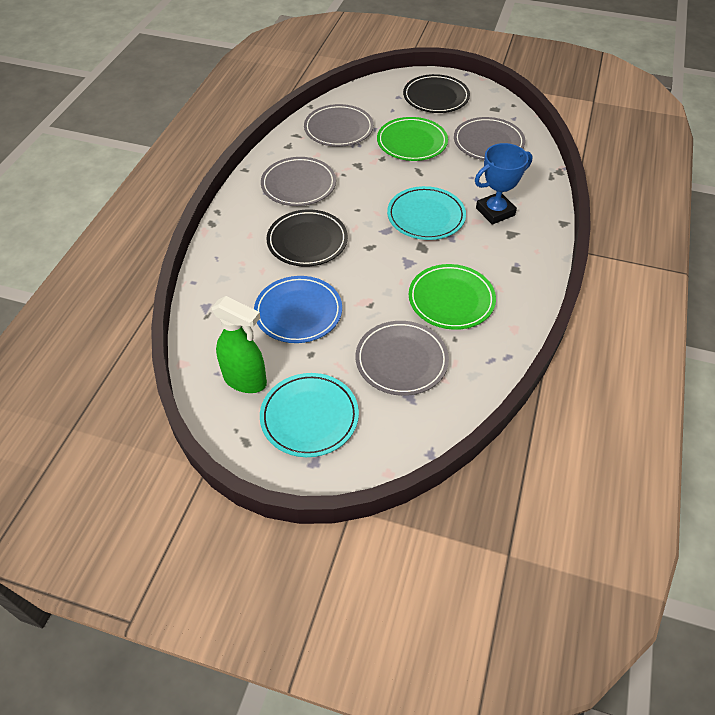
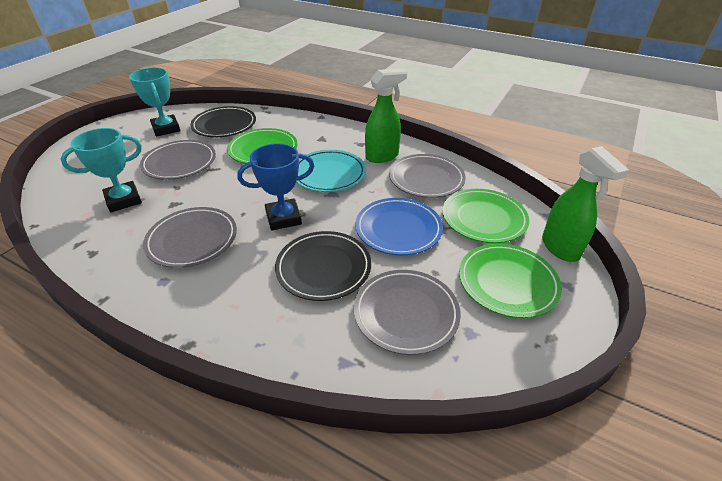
green plate: 2 -> 3
green spray bottle: 1 -> 2
turquoise plate: 2 -> 1
turquoise trophy: 0 -> 2

